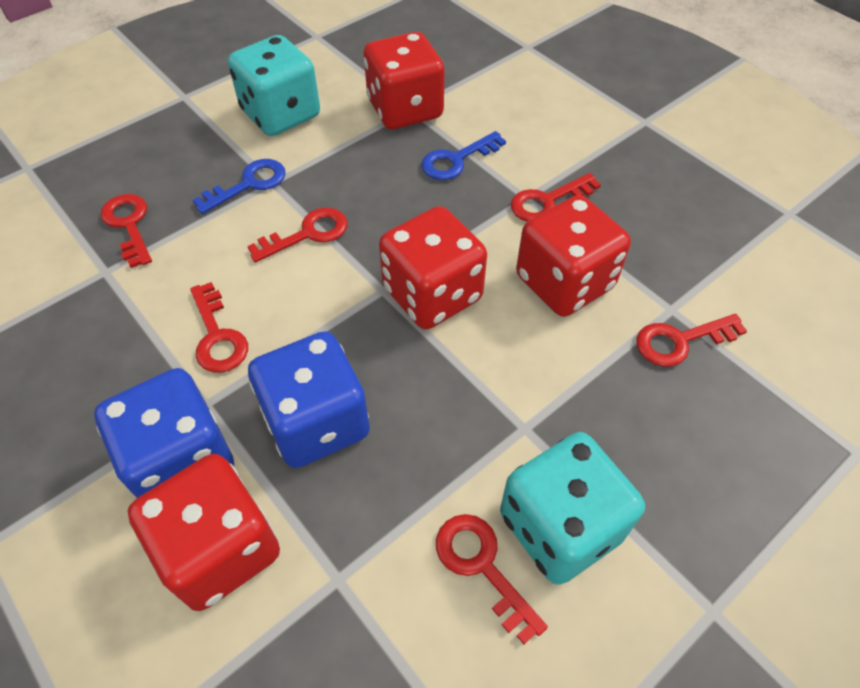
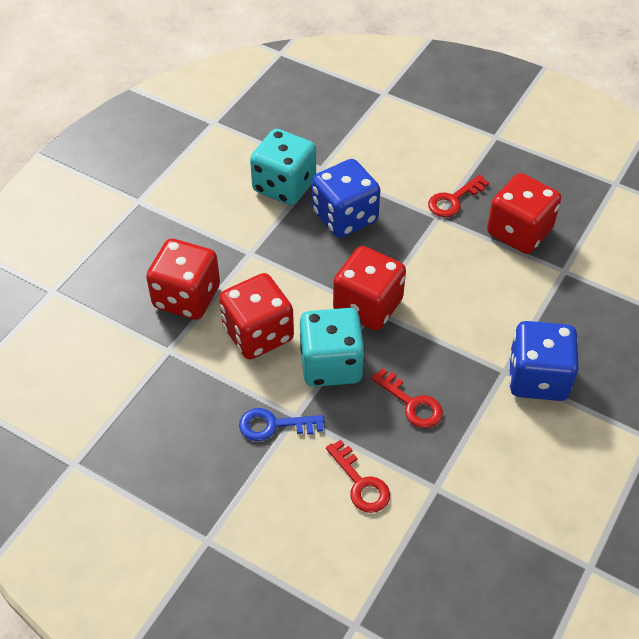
blue key: 2 -> 1
red key: 6 -> 3

